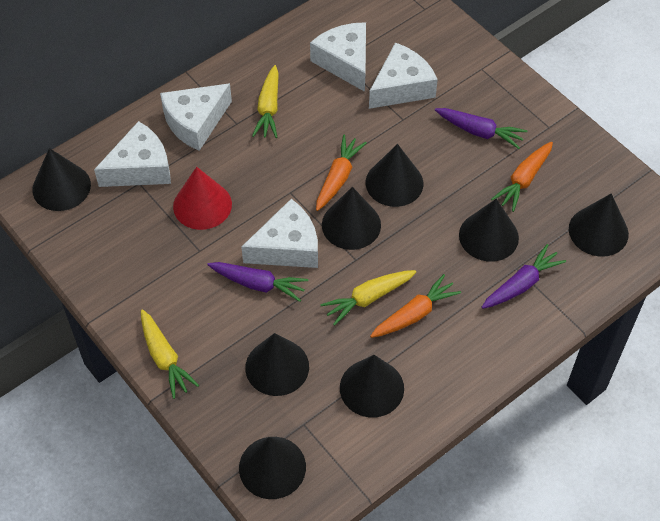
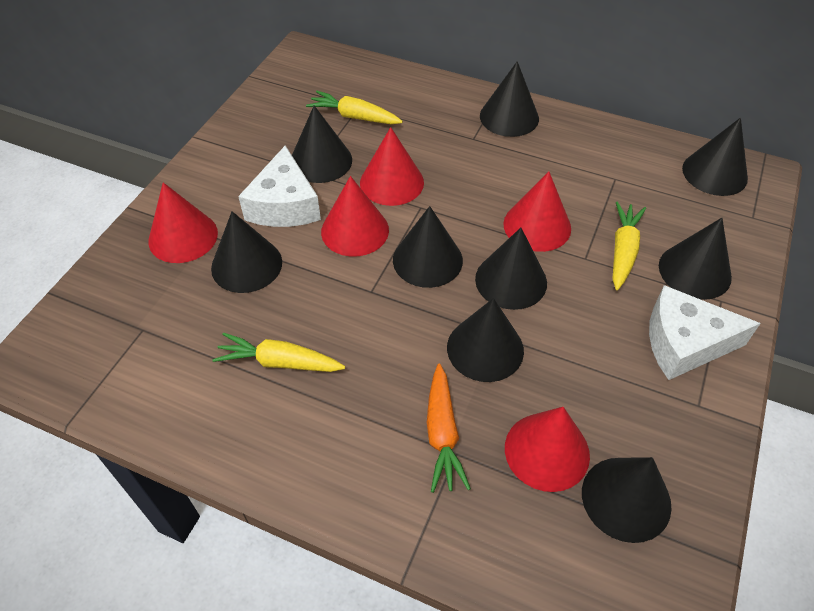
black cone: 8 -> 9
orange carrot: 3 -> 1
purple carrot: 3 -> 0
red cone: 1 -> 5
white cheese: 5 -> 2

